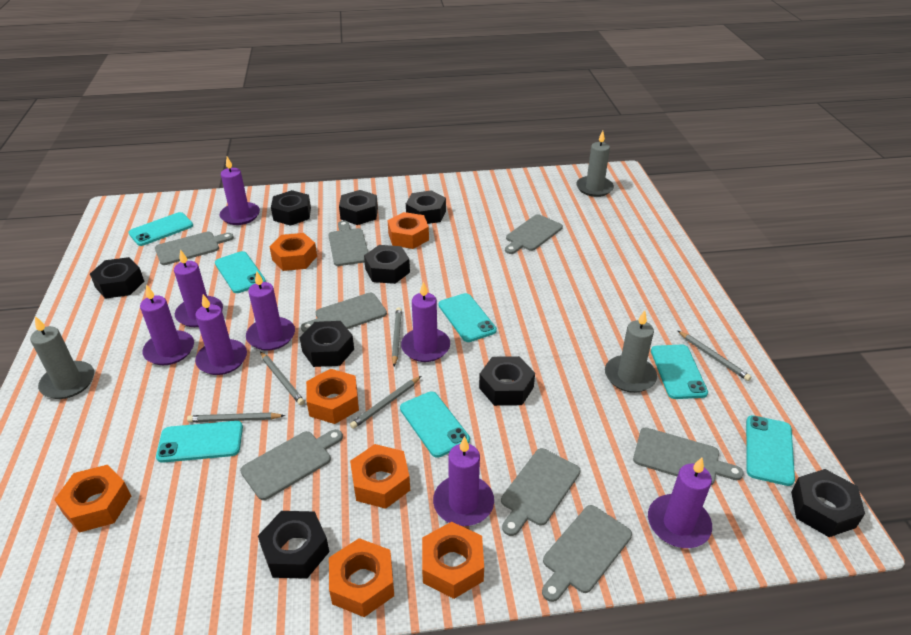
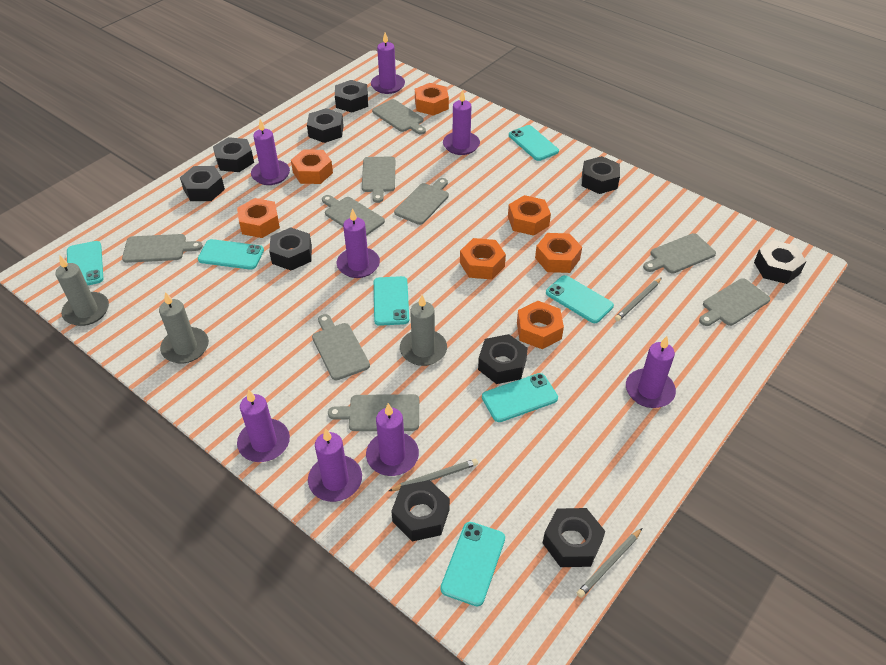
black nut: 9 -> 10
grey cutting board: 8 -> 9
grey pencil: 5 -> 3

